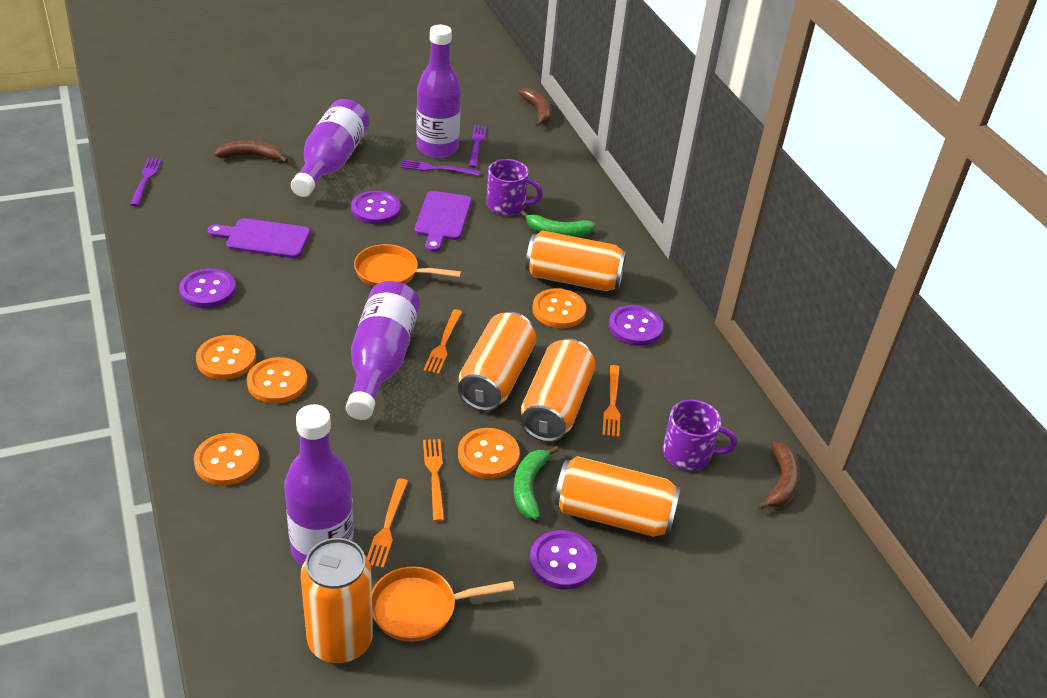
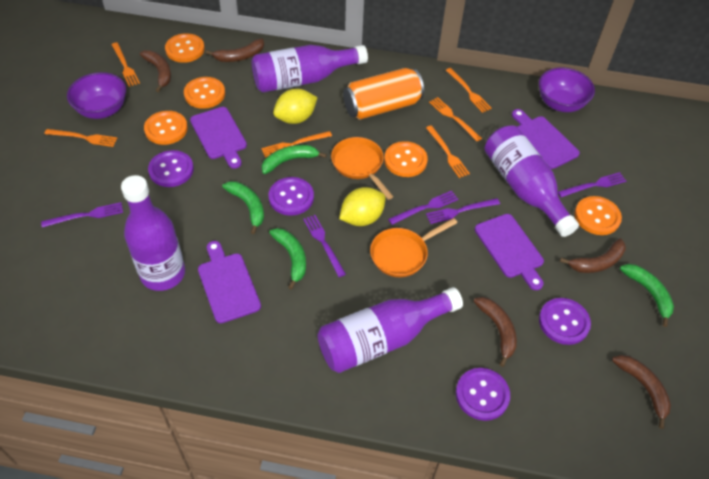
brown banana: 3 -> 5
green banana: 2 -> 4
orange can: 5 -> 1
orange fork: 4 -> 6
purple bowl: 0 -> 2
purple cutting board: 2 -> 4
purple fork: 3 -> 5
purple mug: 2 -> 0
yellow lemon: 0 -> 2

